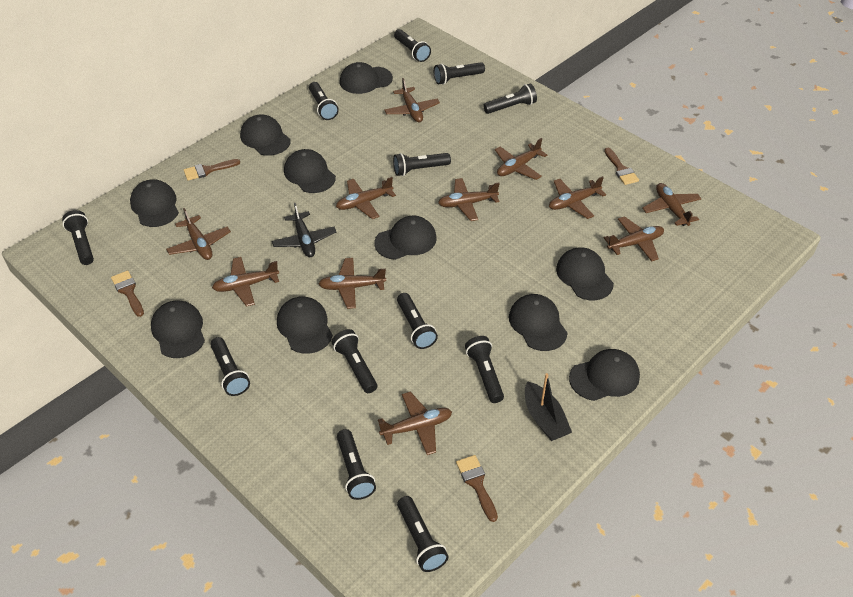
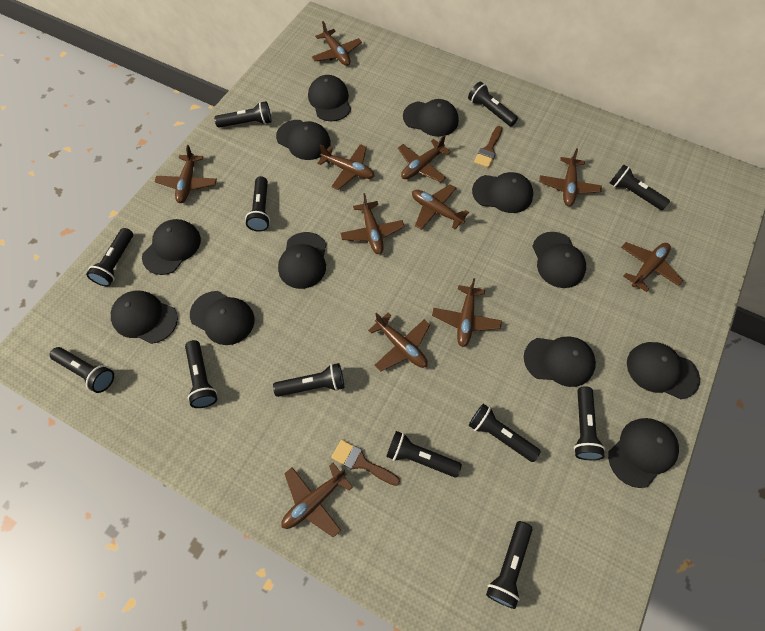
black boat: 1 -> 0
black cap: 10 -> 12
black plane: 1 -> 0
brown brush: 4 -> 2

